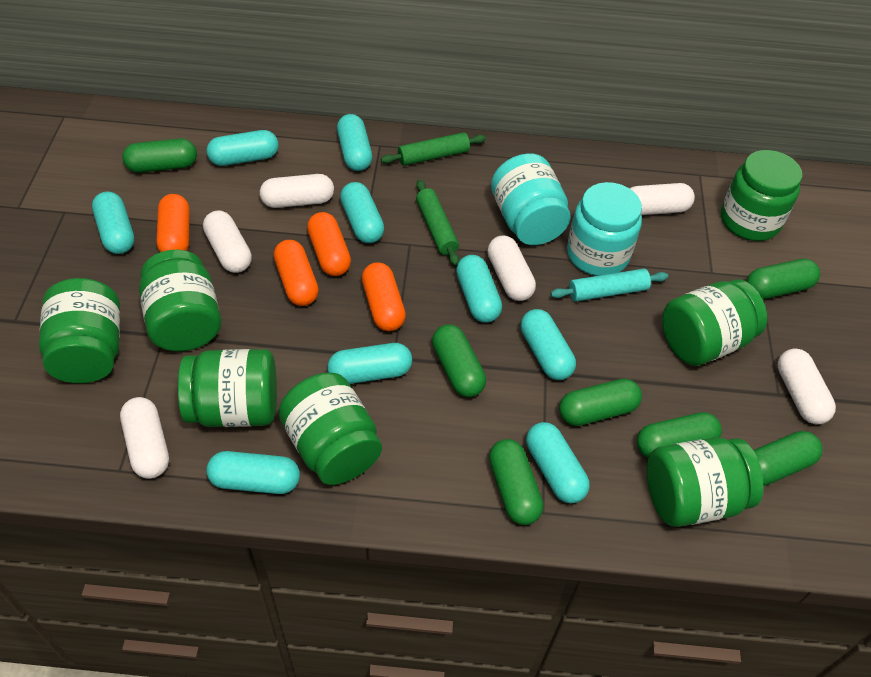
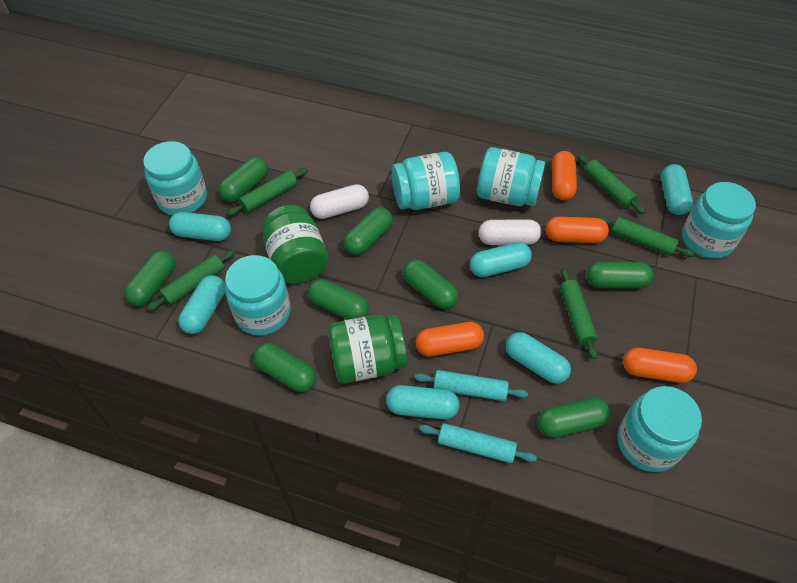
green capsule: 7 -> 8
green jar: 7 -> 2
green rolling pin: 2 -> 5
turquoise capsule: 9 -> 6
turquoise jar: 2 -> 6
turquoise rolling pin: 1 -> 2
white capsule: 6 -> 2

